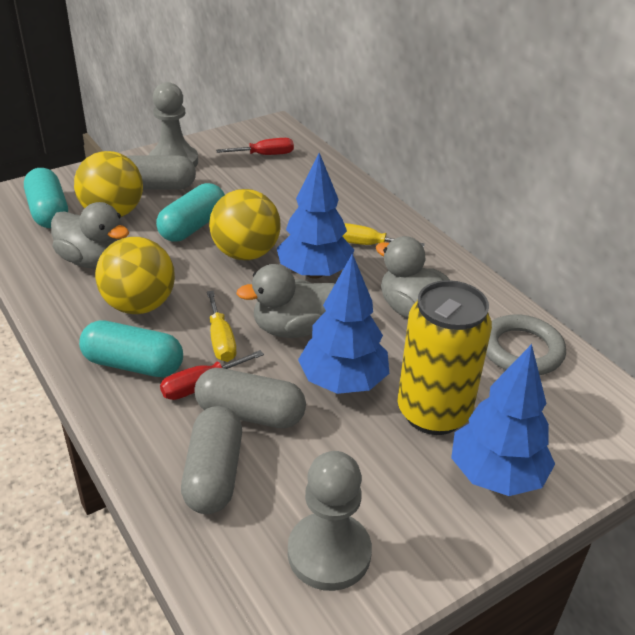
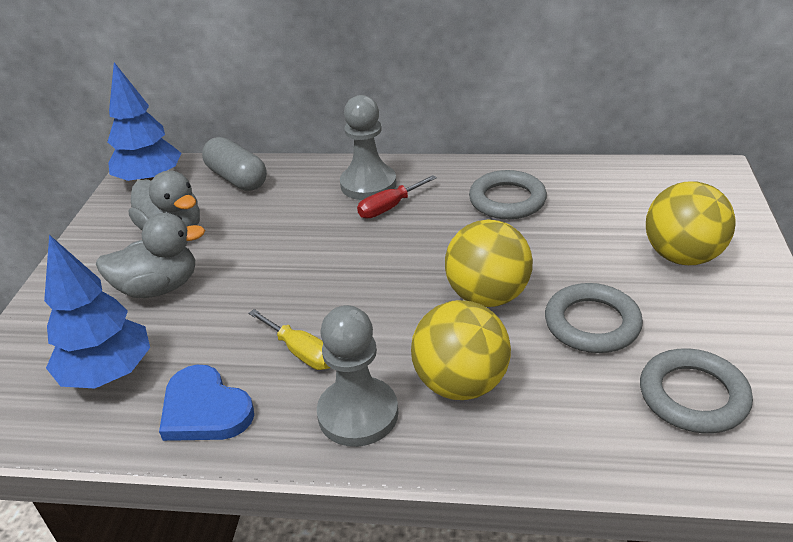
blue heart: 0 -> 1
blue tree: 3 -> 2
grey capsule: 3 -> 1
grey duck: 3 -> 2
grey ring: 1 -> 3
red screwdriver: 2 -> 1
turquoise capsule: 3 -> 0
yellow can: 1 -> 0
yellow screwdriver: 2 -> 1

